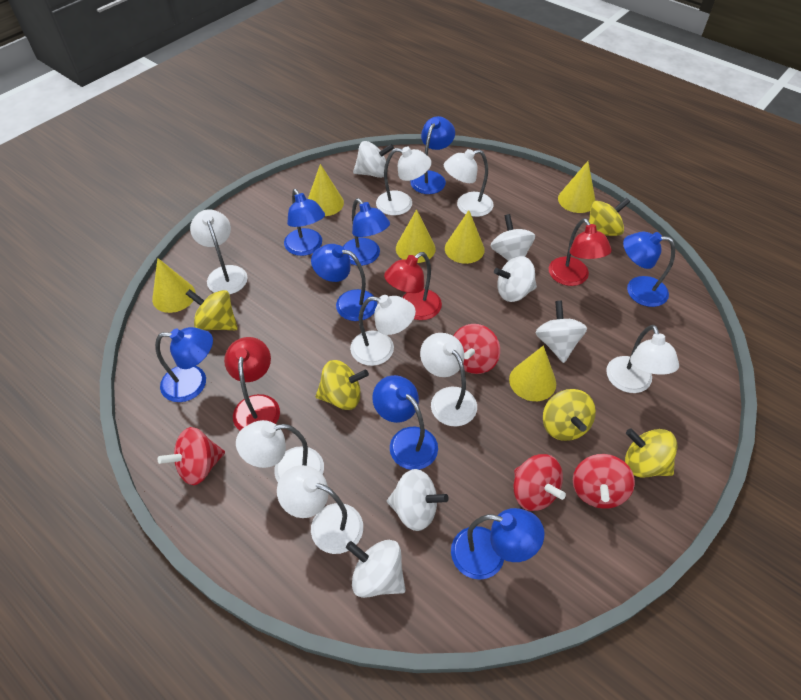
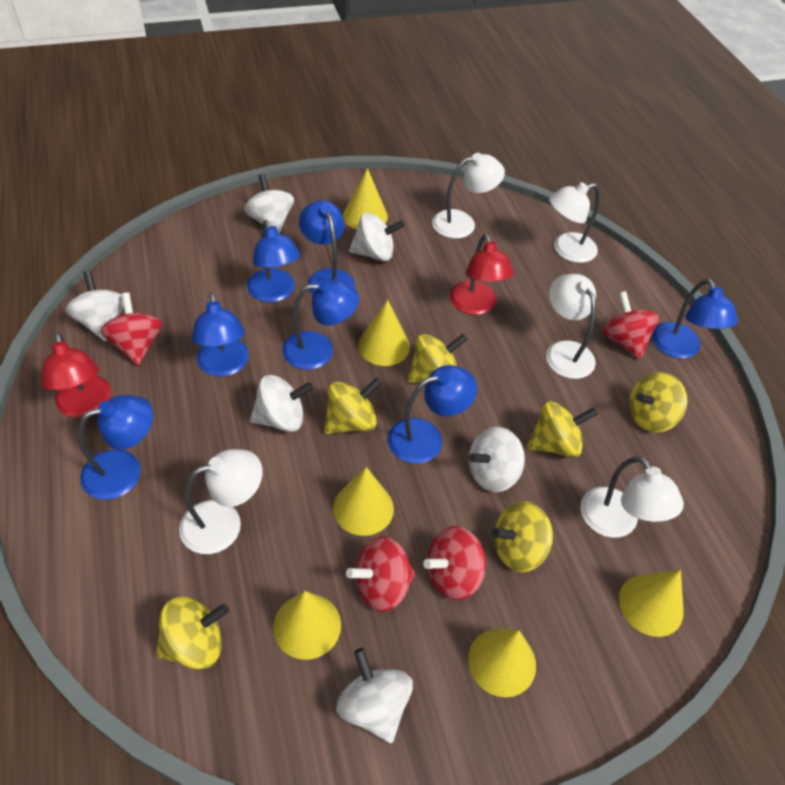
blue lamp: 8 -> 7
red lamp: 3 -> 2
white lamp: 8 -> 5
yellow spinning top: 5 -> 6

